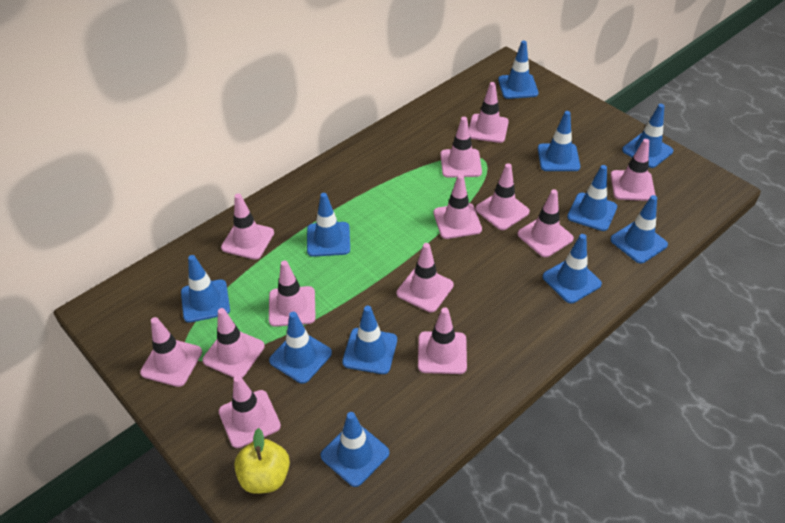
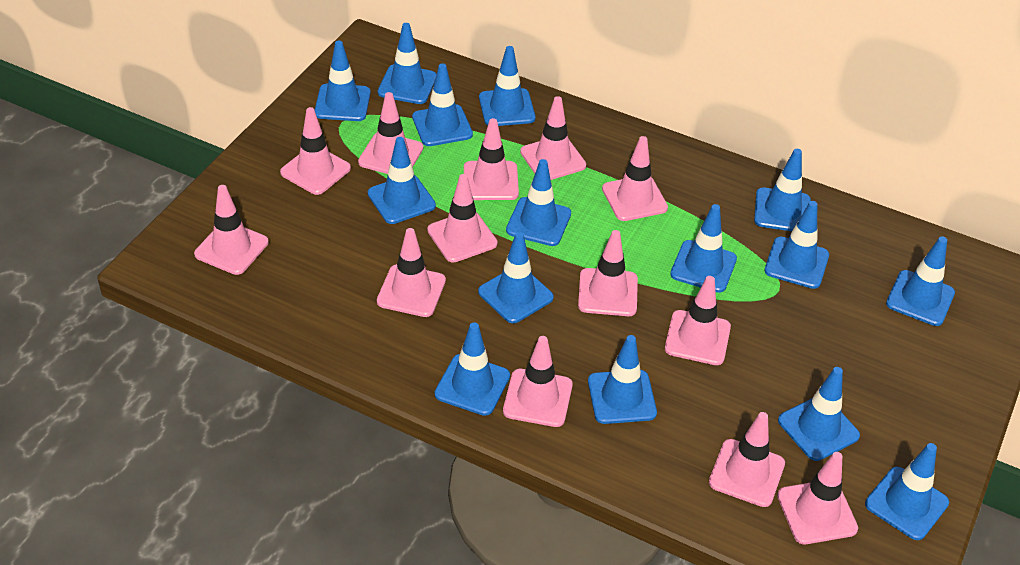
blue traffic cone: 11 -> 15
yellow apple: 1 -> 0

